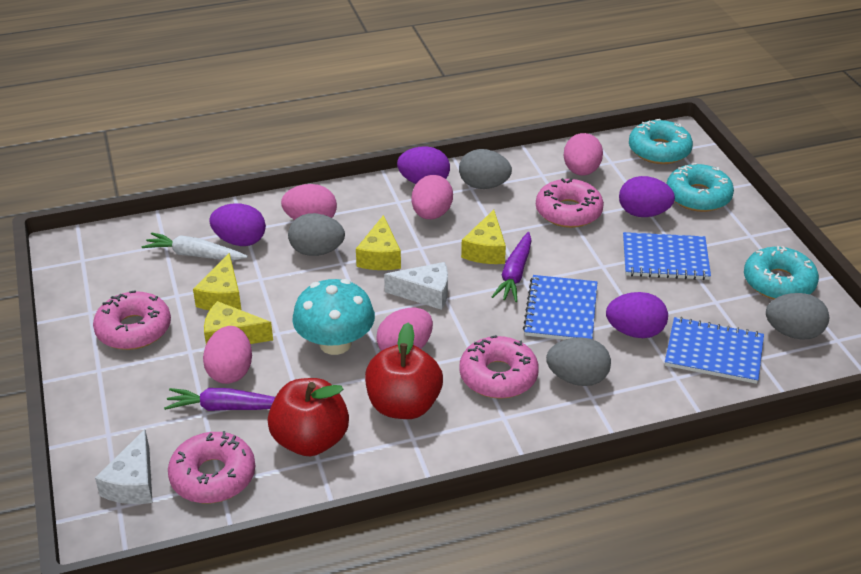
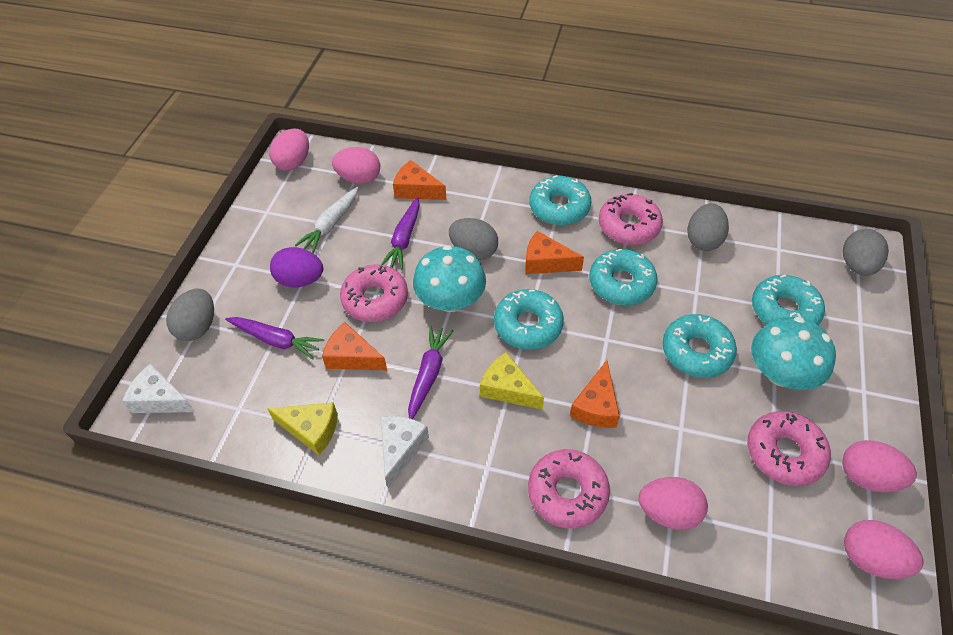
blue notebook: 3 -> 0
orange cheese: 0 -> 4
purple carrot: 2 -> 3
purple egg: 4 -> 1
red apple: 2 -> 0
turquoise donut: 3 -> 5
turquoise mushroom: 1 -> 2
yellow cheese: 4 -> 2

